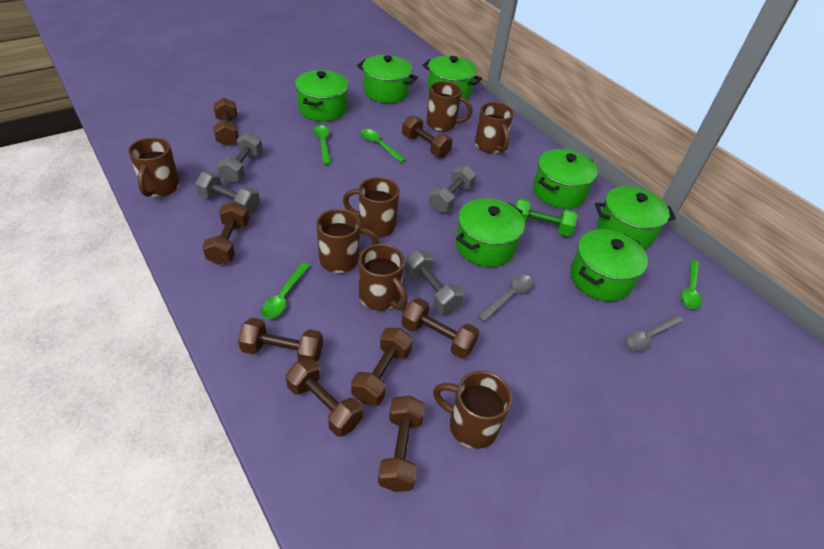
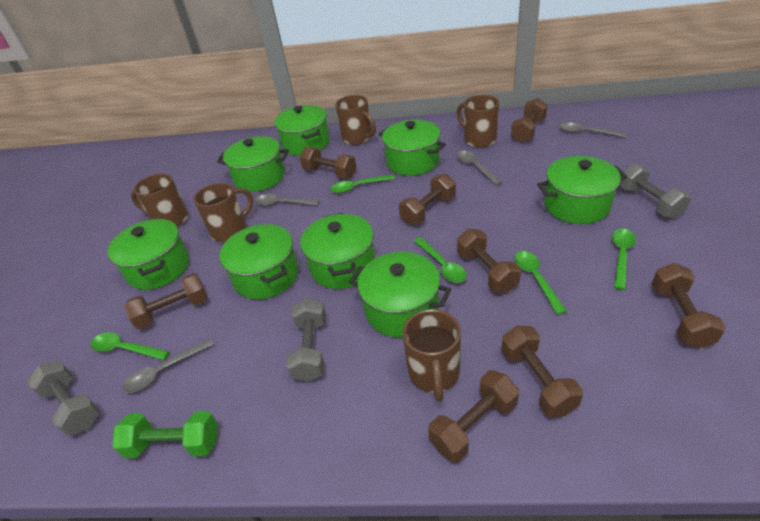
brown mug: 7 -> 5
green pot: 7 -> 8
green spoon: 4 -> 5
grey dumbbell: 4 -> 3
grey spoon: 2 -> 4

